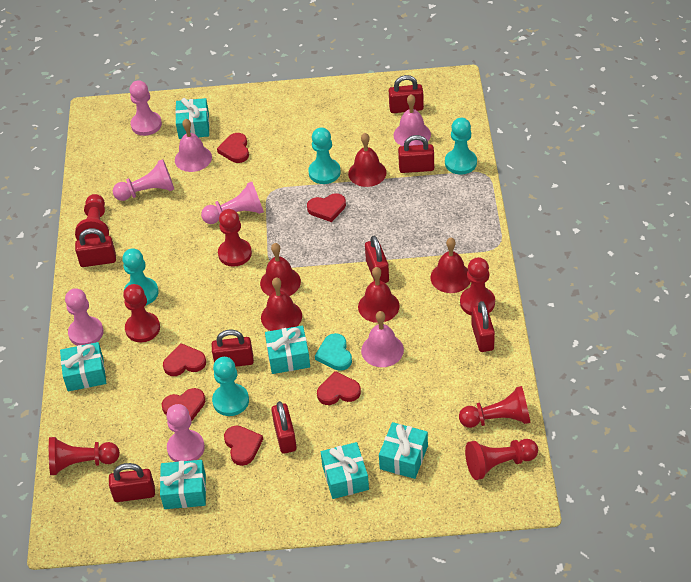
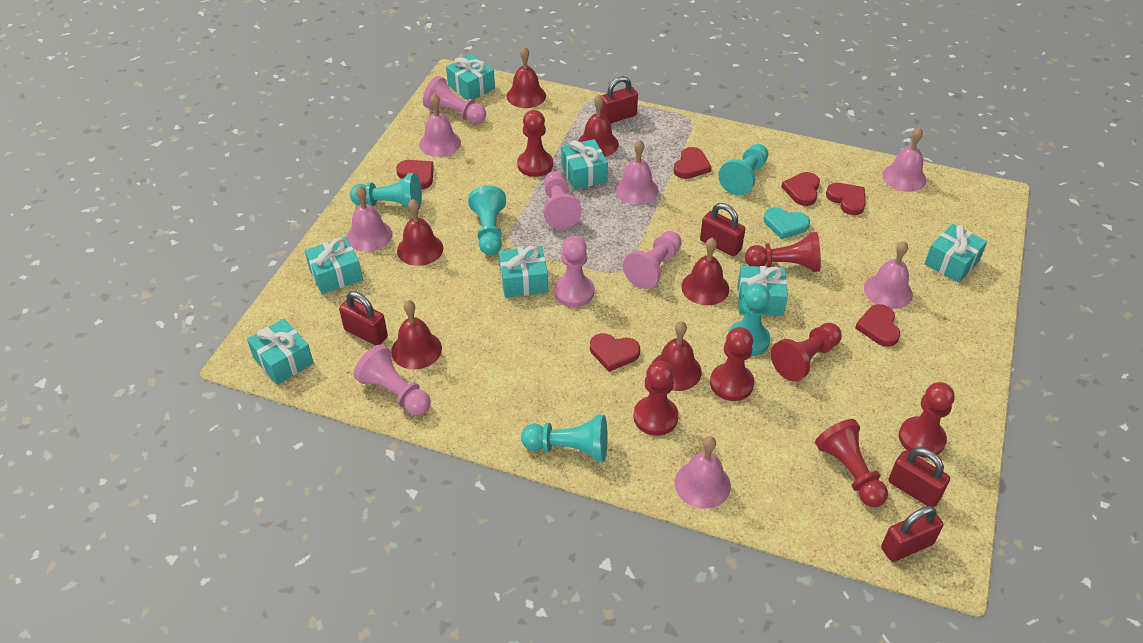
pink bell: 3 -> 6
red bell: 5 -> 6
red padlock: 8 -> 5
turquoise gift: 6 -> 7
turquoise pawn: 4 -> 5

